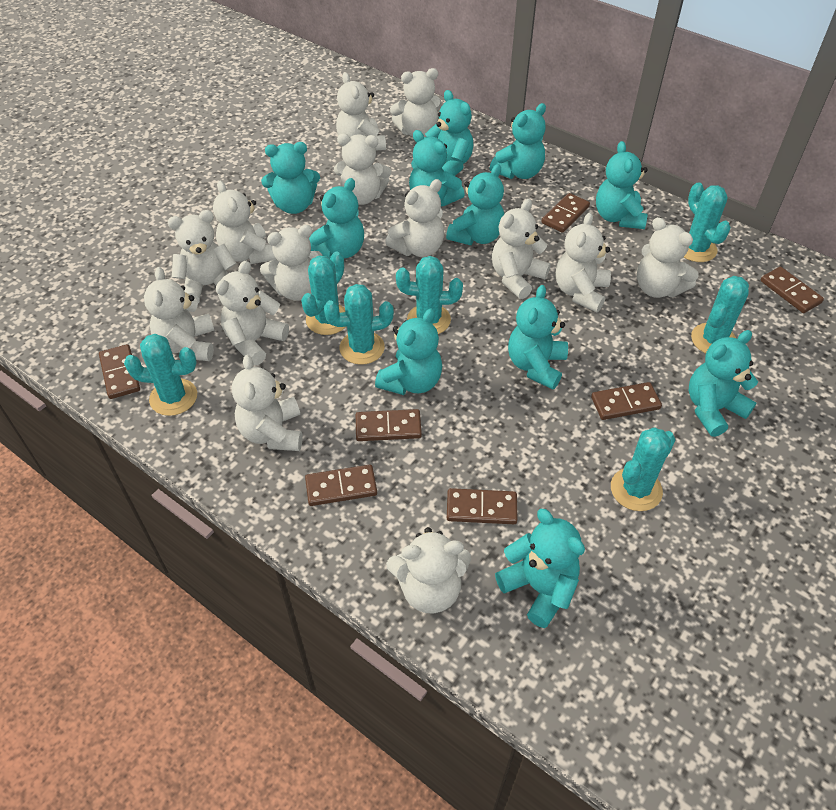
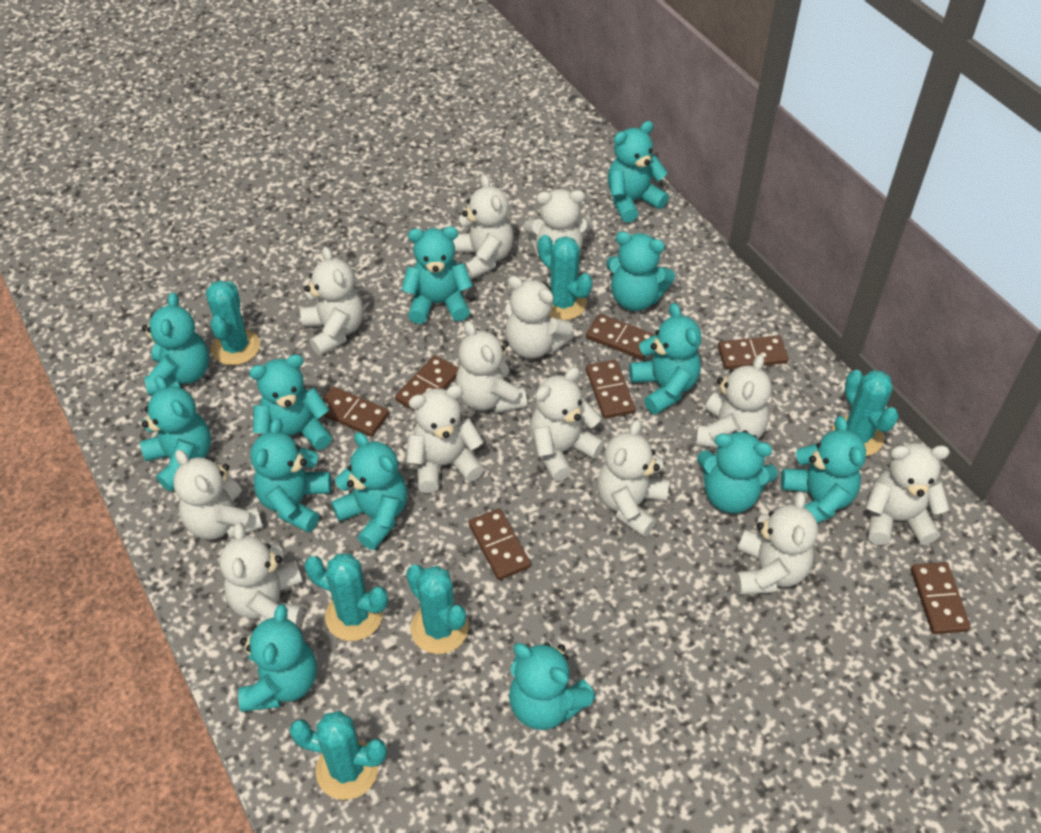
turquoise cactus: 7 -> 6
turquoise teddy bear: 11 -> 13
white teddy bear: 14 -> 13

